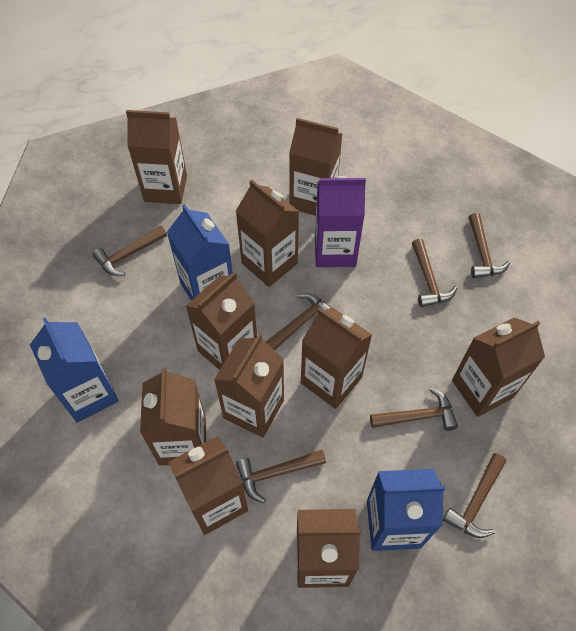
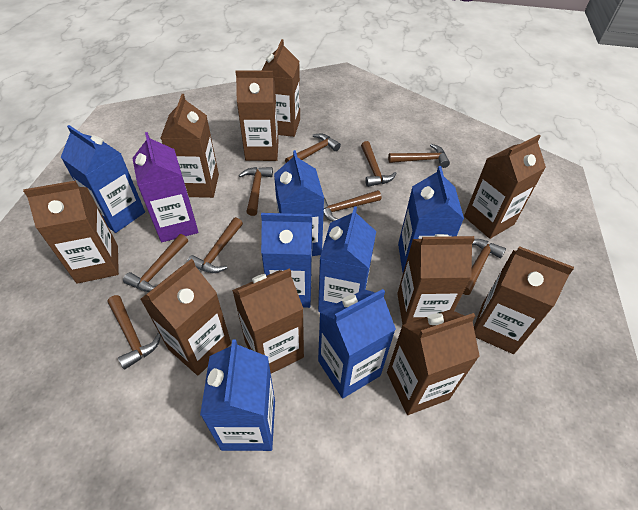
blue carton: 3 -> 7
brown hammer: 7 -> 9

